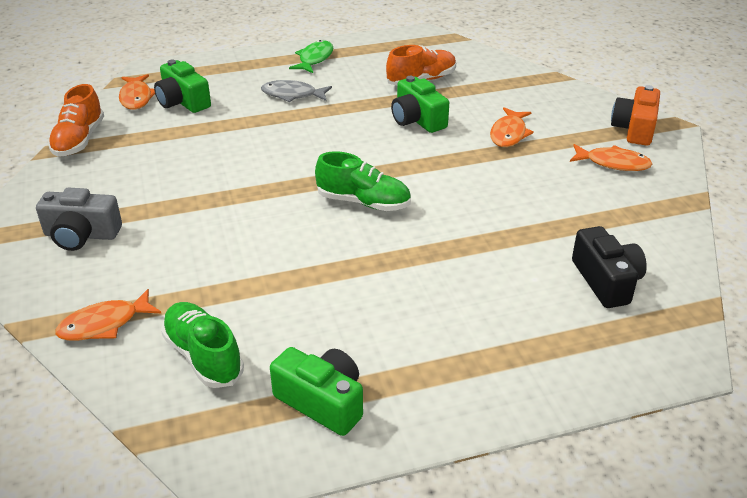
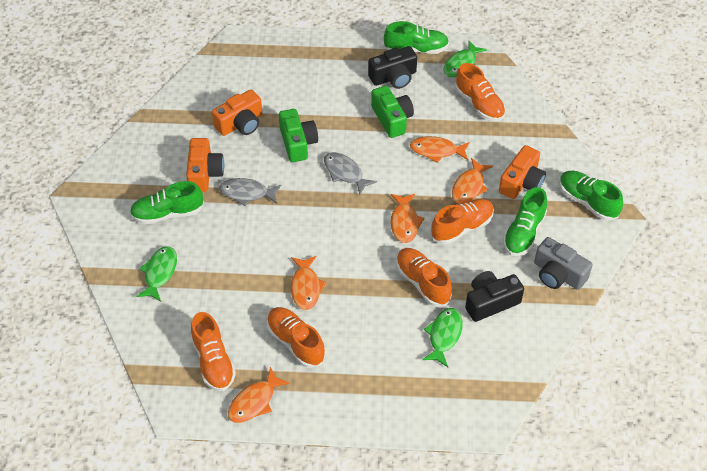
black camera: 1 -> 2
green camera: 3 -> 2
green fish: 1 -> 3
green shoe: 2 -> 4
grey fish: 1 -> 2
orange camera: 1 -> 3
orange fish: 4 -> 5
orange shoe: 2 -> 5

